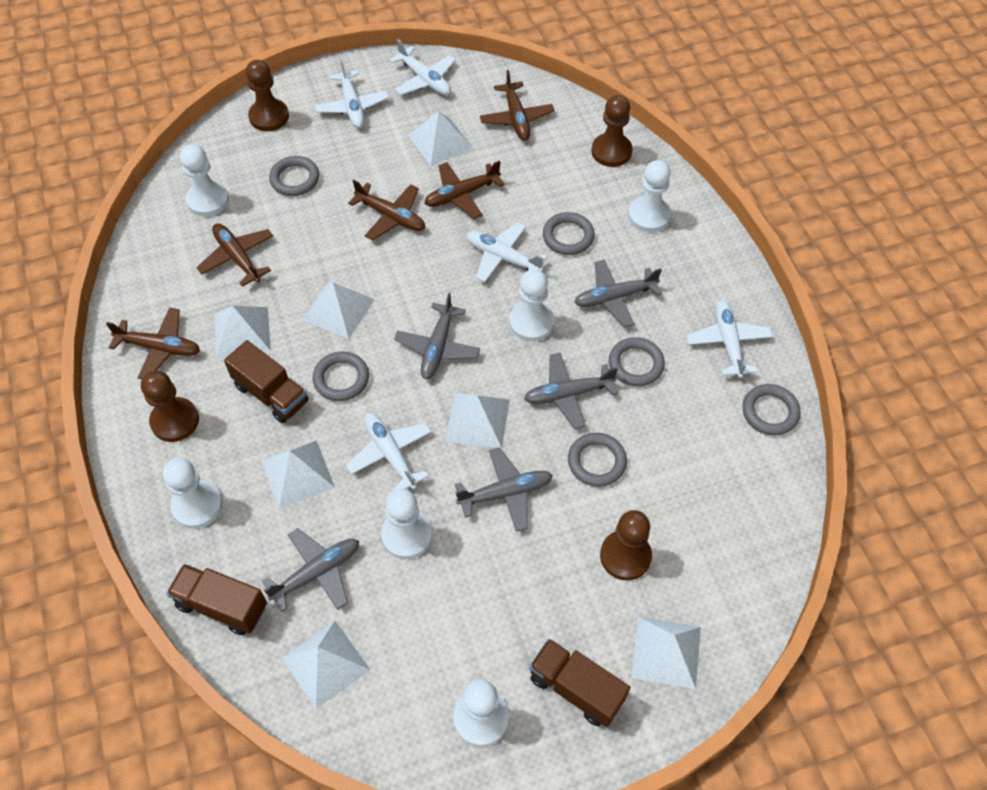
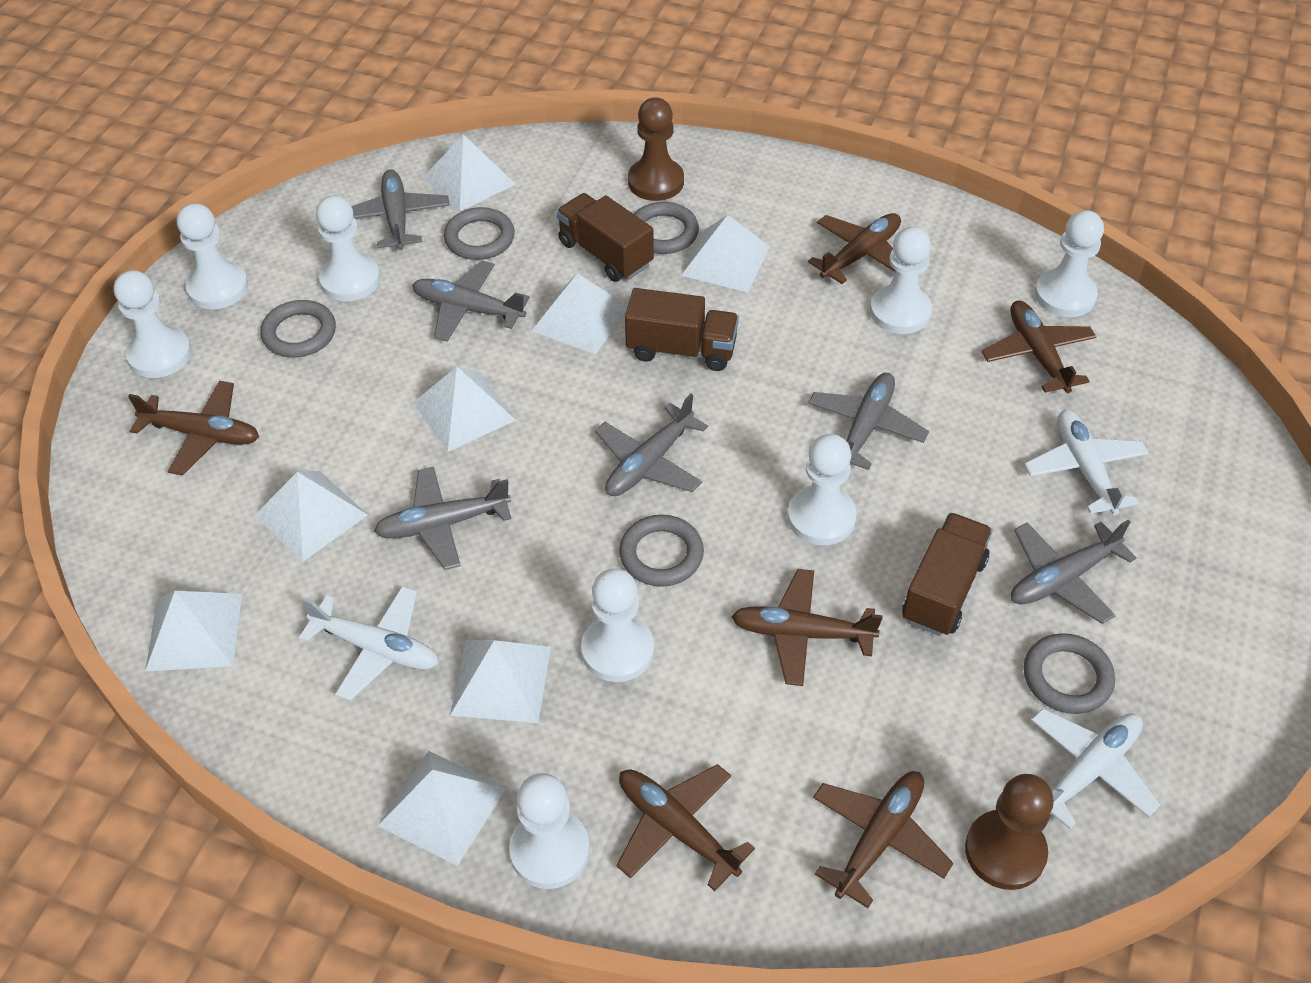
brown pawn: 4 -> 2
brown plane: 5 -> 6
grey plane: 5 -> 6
grey ring: 6 -> 5
white pawn: 6 -> 8
white plane: 5 -> 3
white pyramid: 7 -> 8

